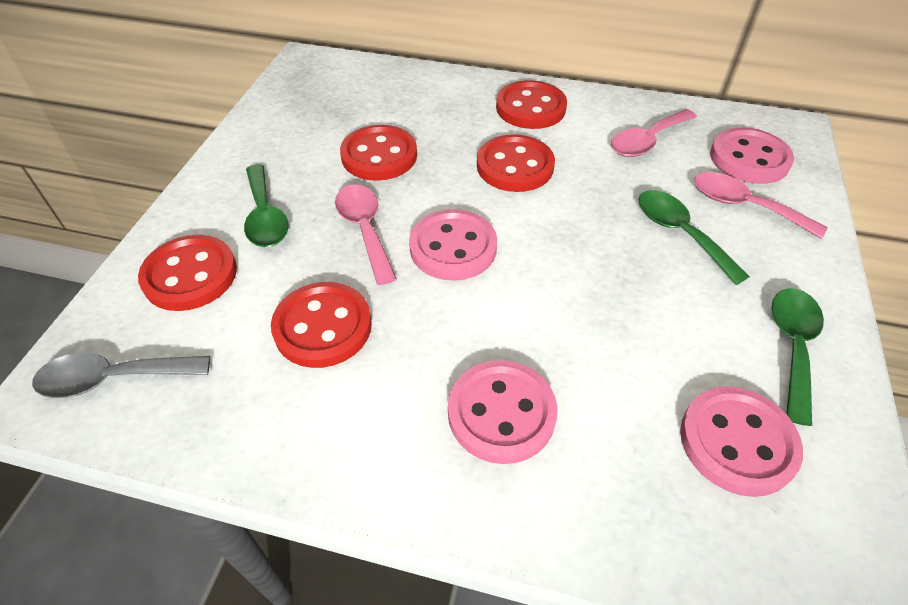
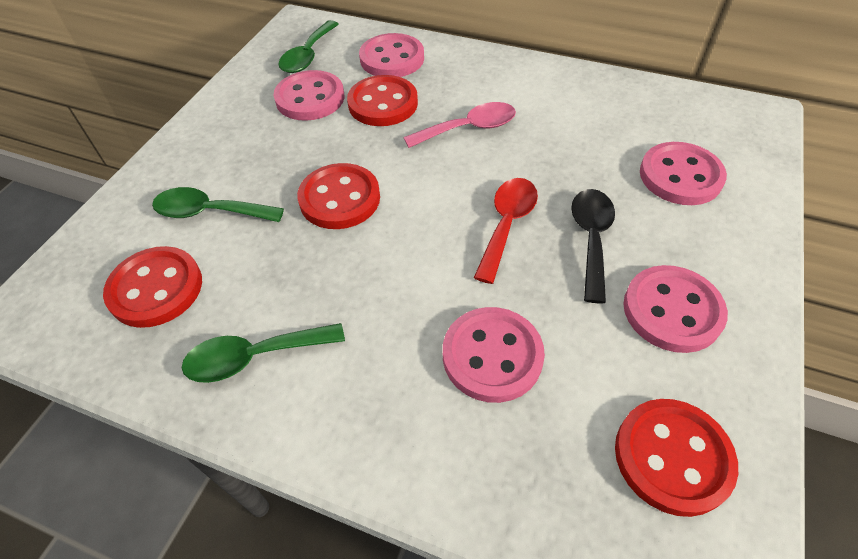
black spoon: 0 -> 1
grey spoon: 1 -> 0
pink button: 4 -> 5
pink spoon: 3 -> 1
red button: 5 -> 4
red spoon: 0 -> 1

